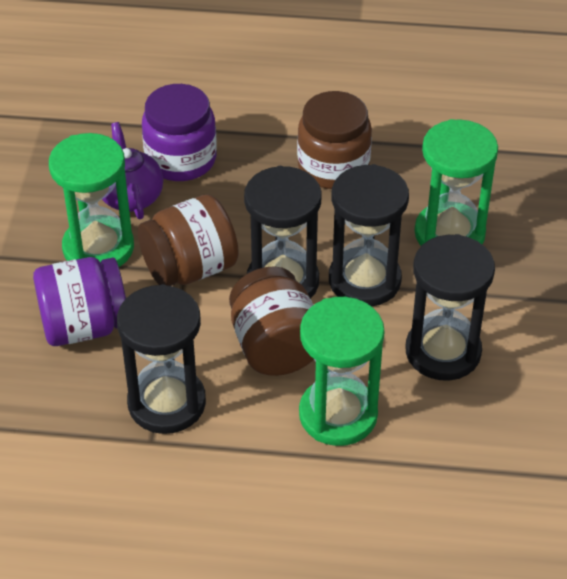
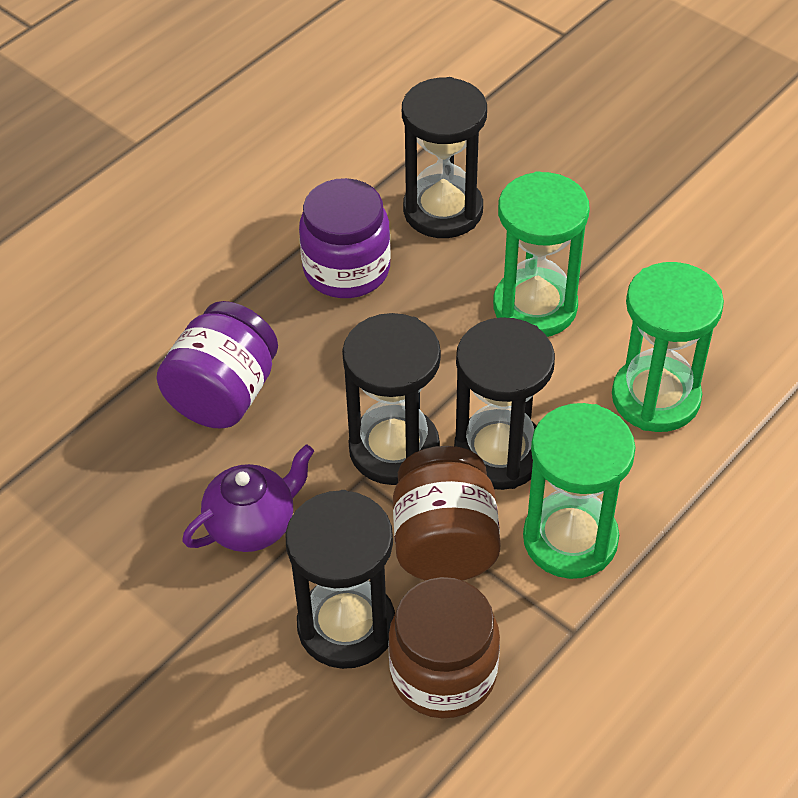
brown jar: 3 -> 2

